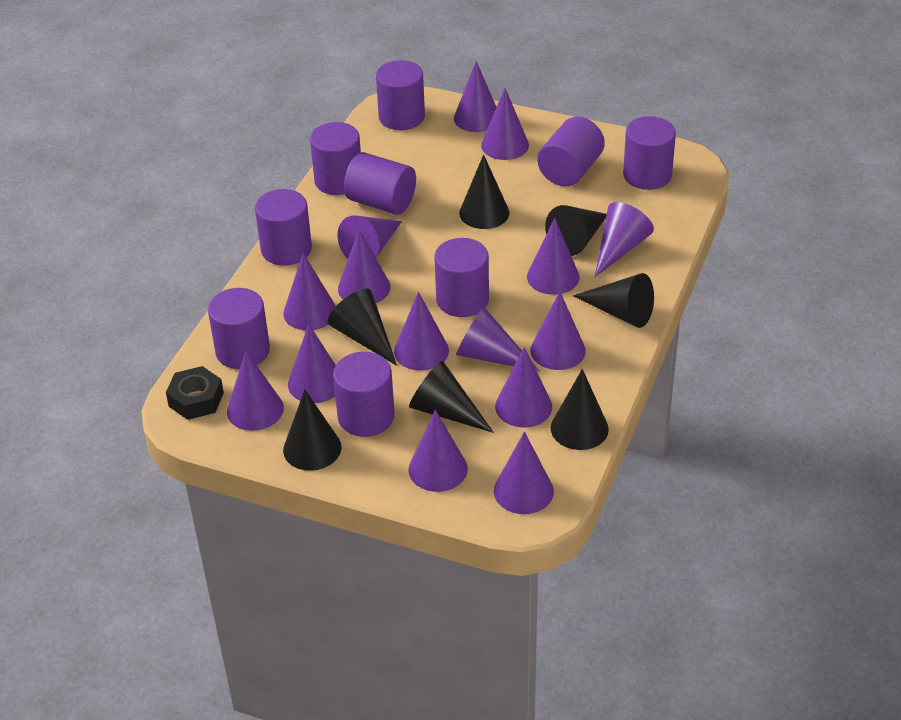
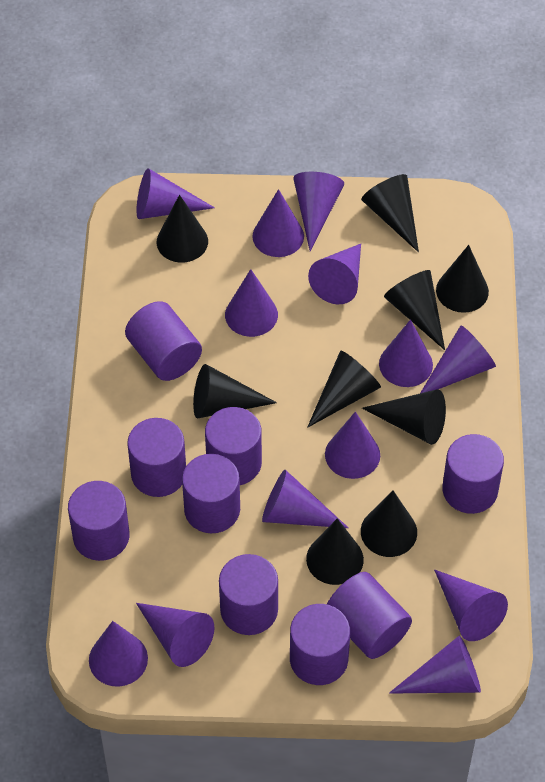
black cone: 7 -> 9
black nut: 1 -> 0
purple cone: 15 -> 13

